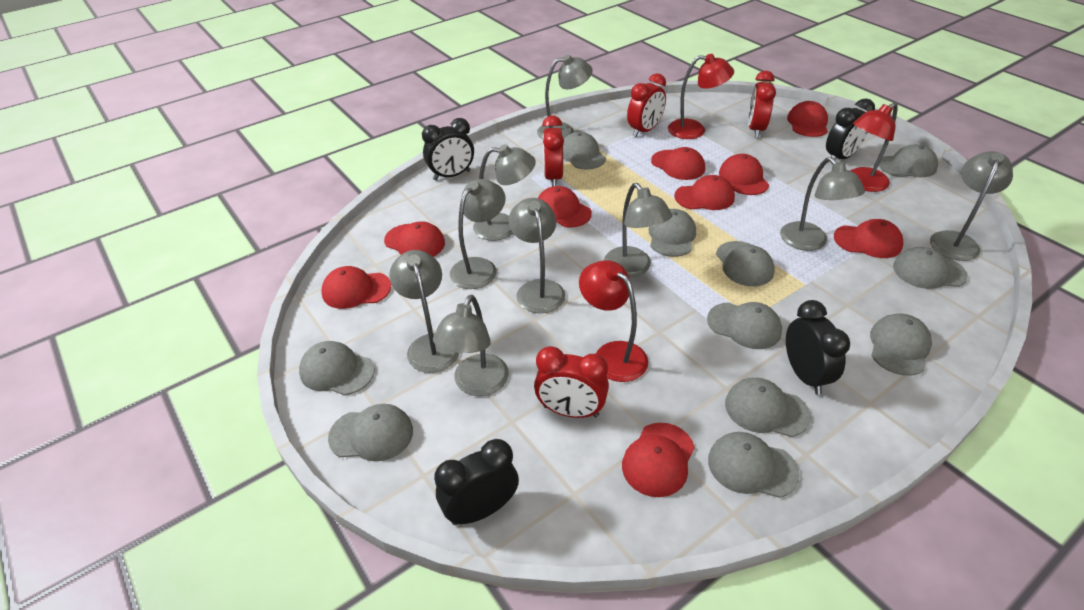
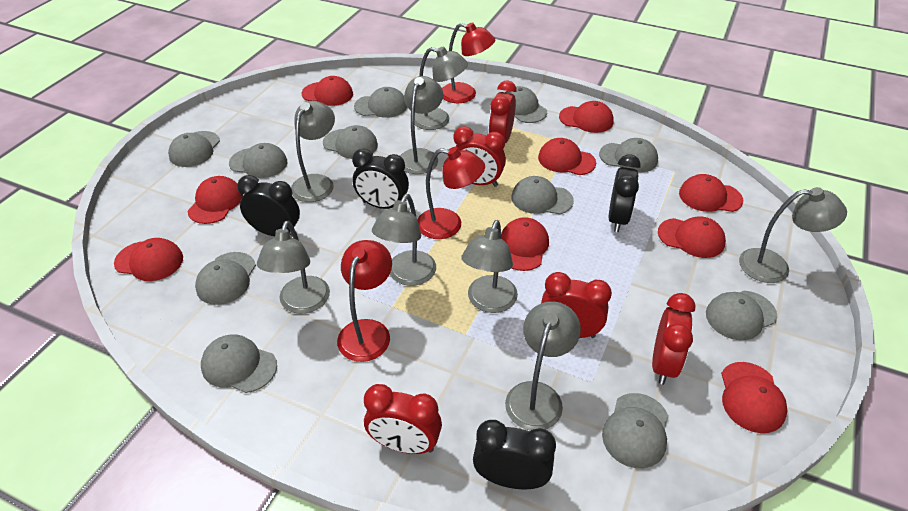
grey lamp: 9 -> 8
red clock: 4 -> 5

